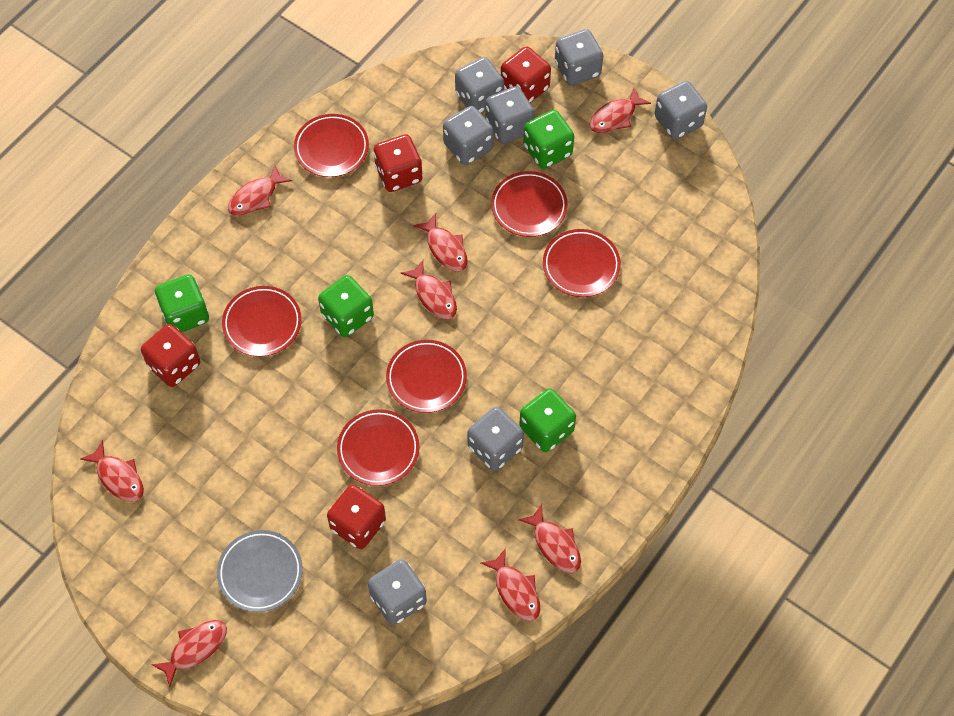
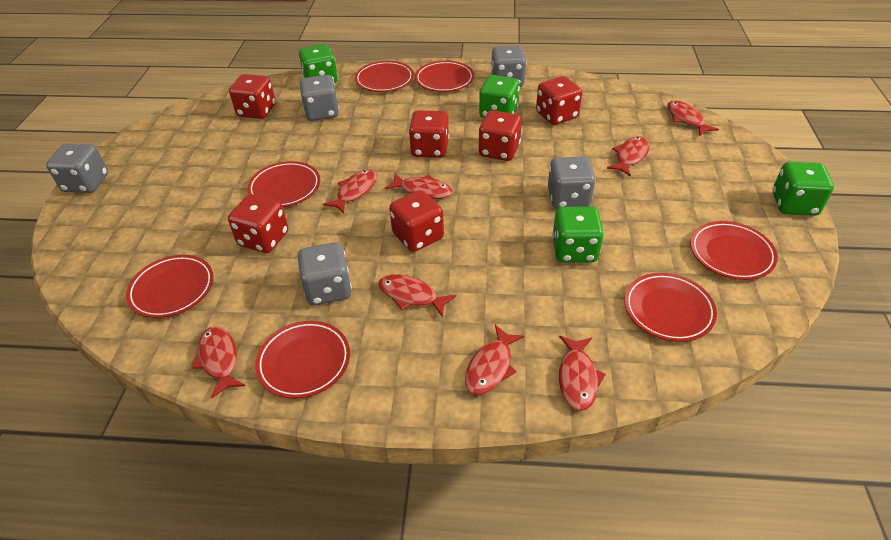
grey dice: 7 -> 5
grey plate: 1 -> 0
red dice: 4 -> 6
red plate: 6 -> 7

